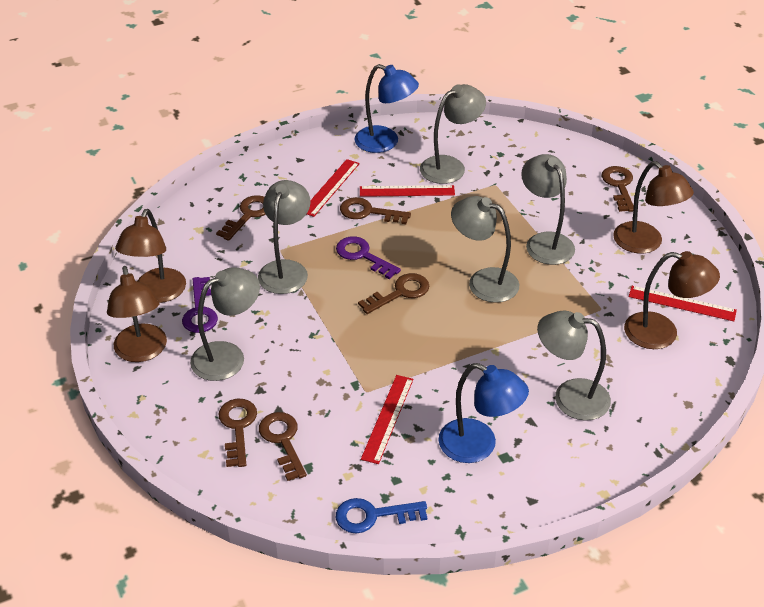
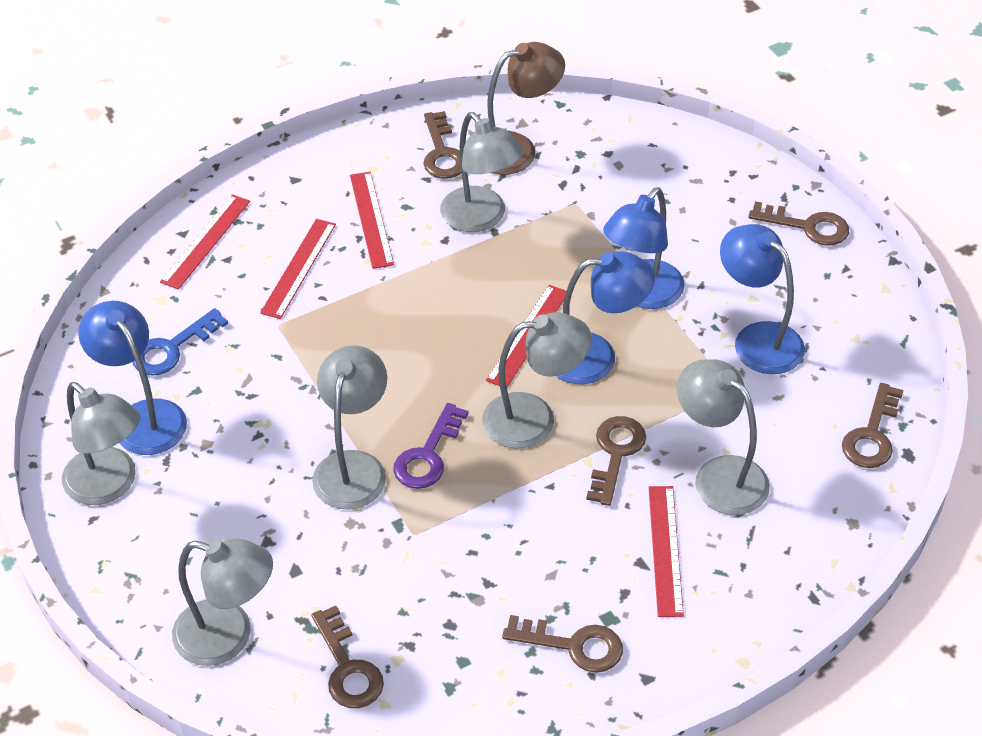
blue lamp: 2 -> 4
brown lamp: 4 -> 1
purple key: 2 -> 1
red ruler: 4 -> 5

